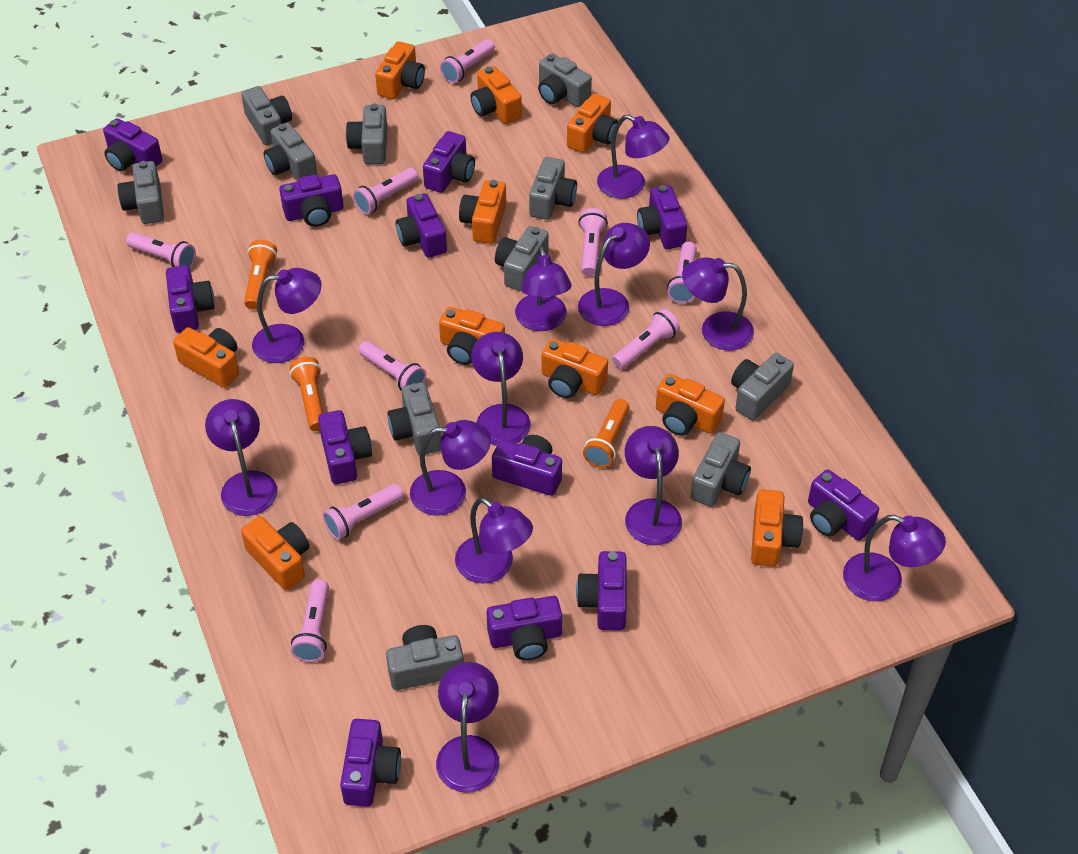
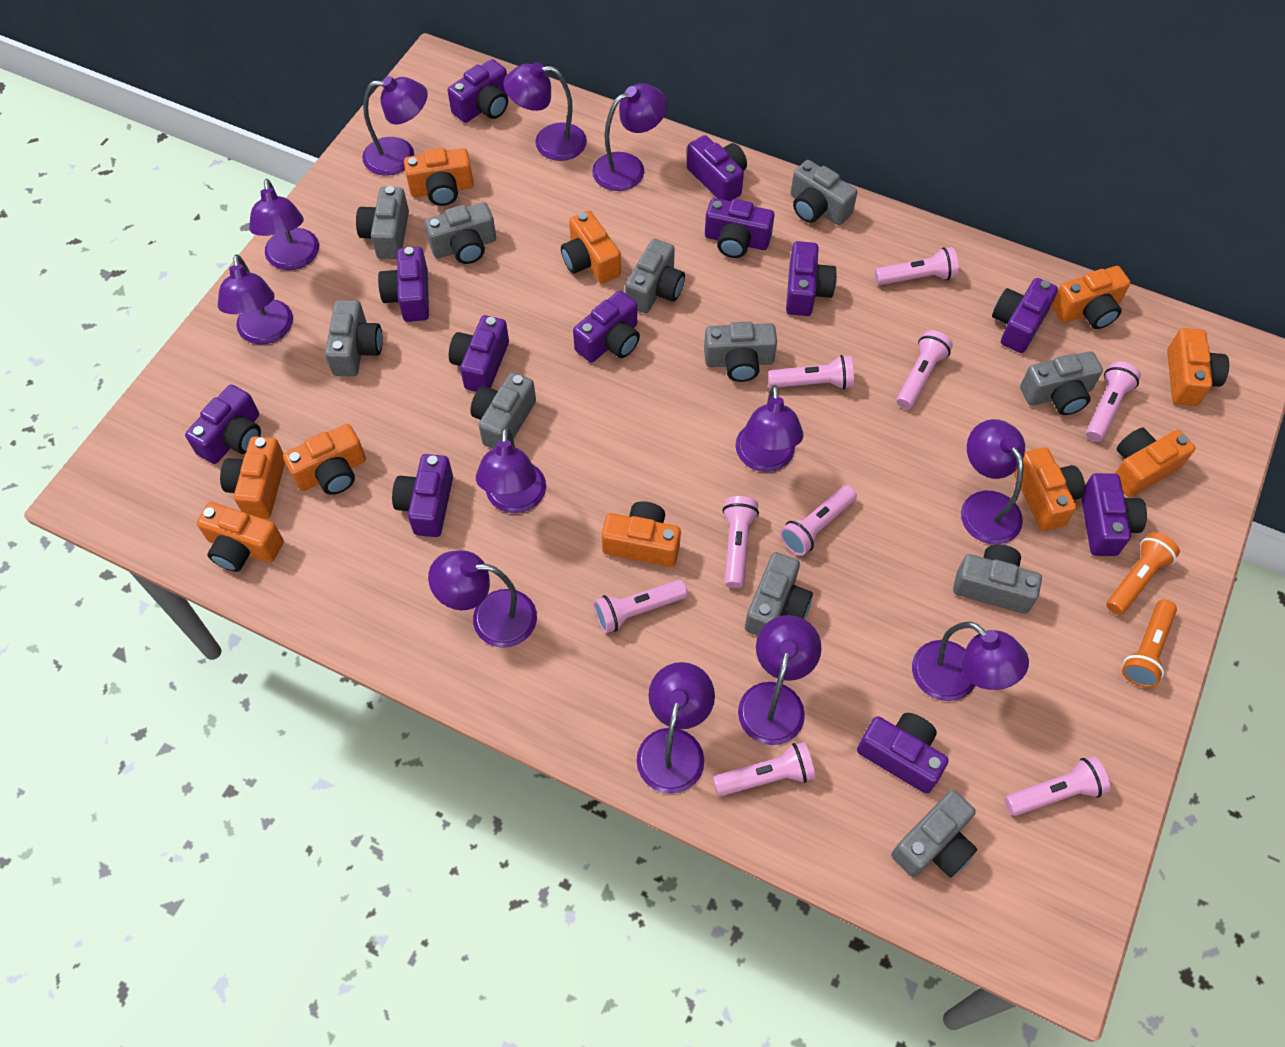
orange flashlight: 3 -> 2

